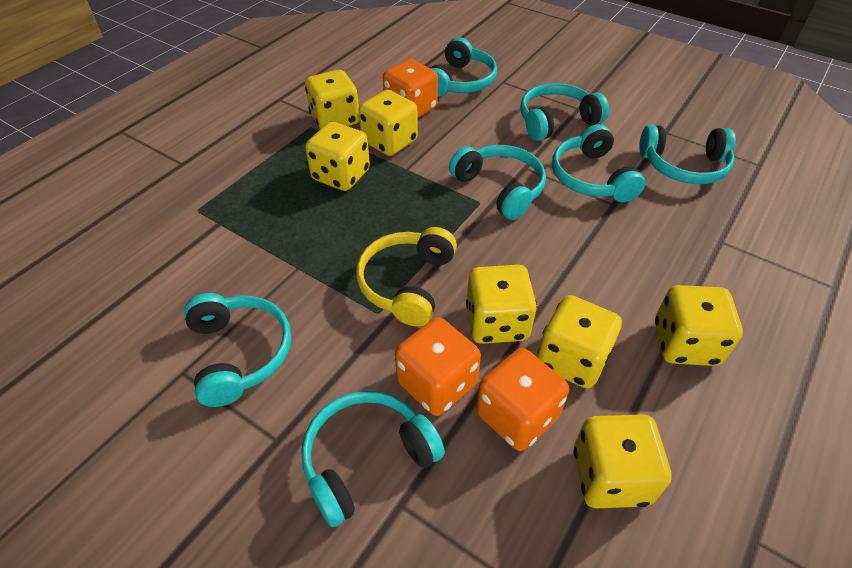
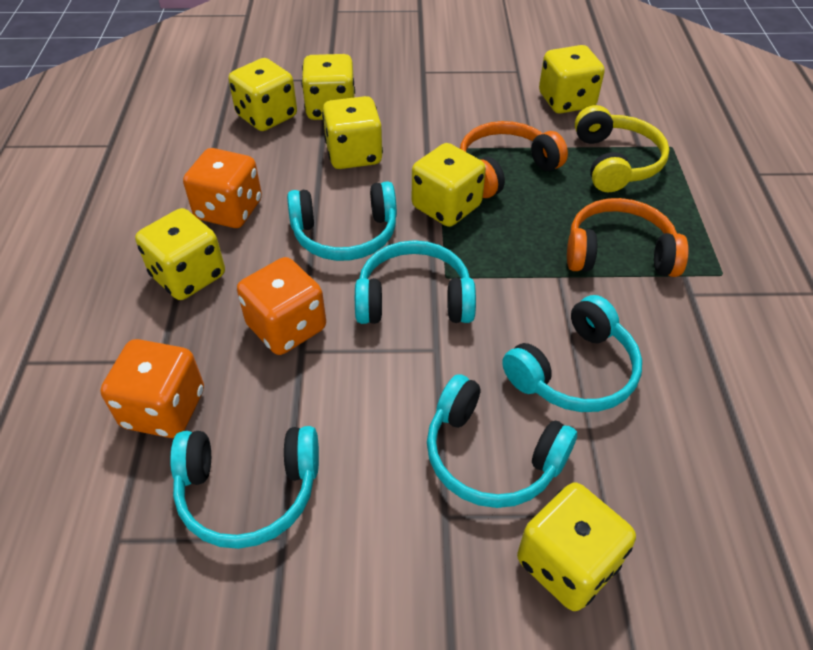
orange headphones: 0 -> 2
turquoise headphones: 7 -> 5

